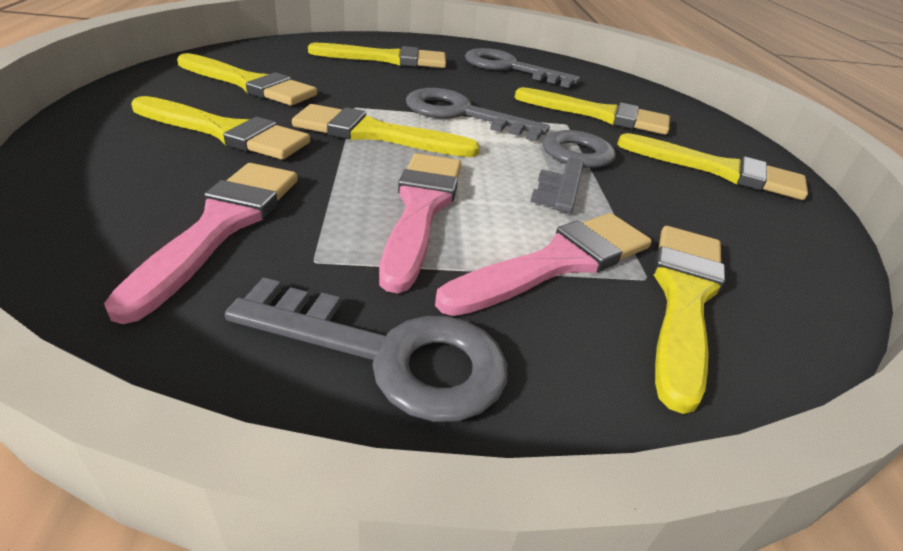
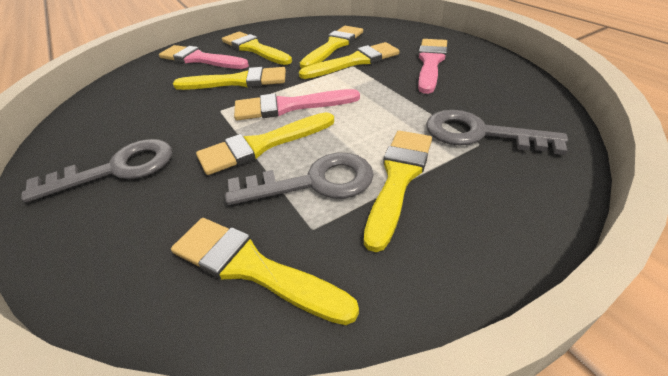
grey key: 4 -> 3

